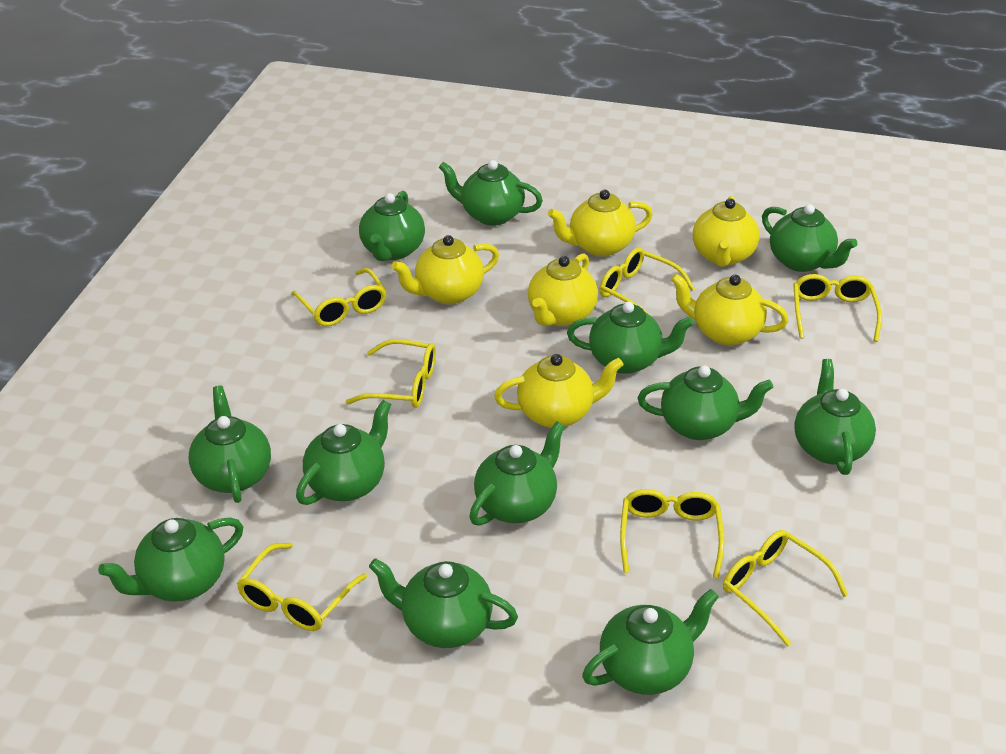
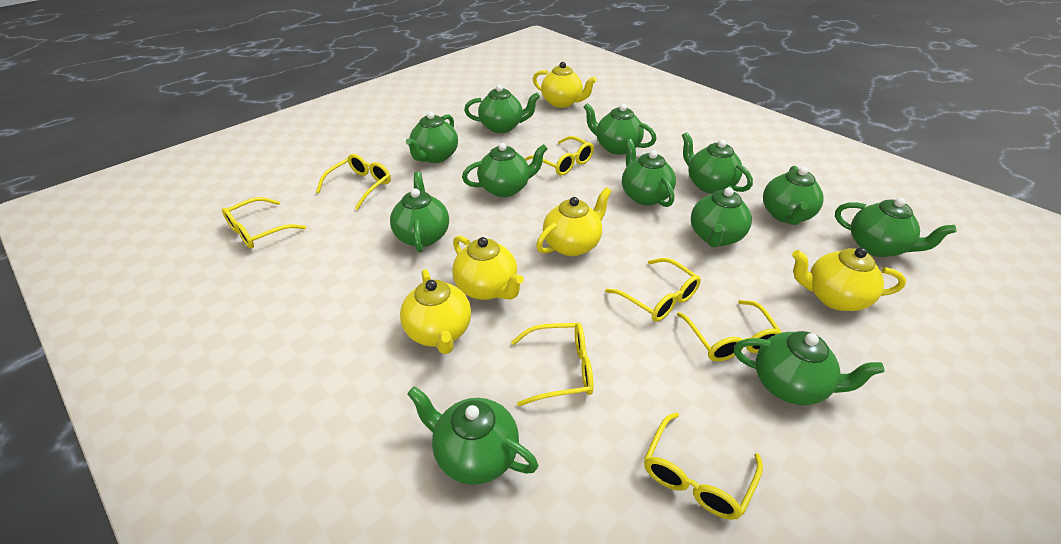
yellow teapot: 6 -> 5

